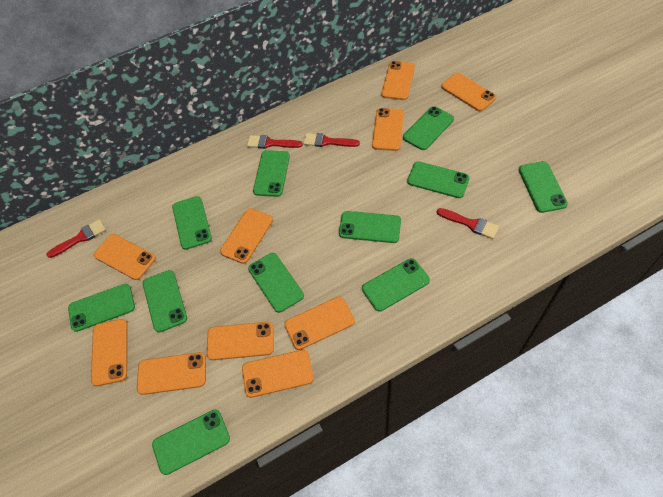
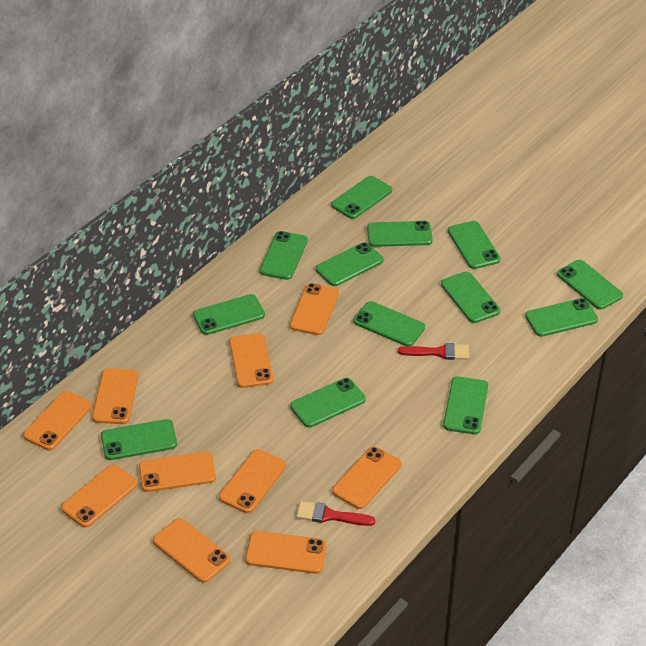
green phone: 11 -> 13
red brush: 4 -> 2

